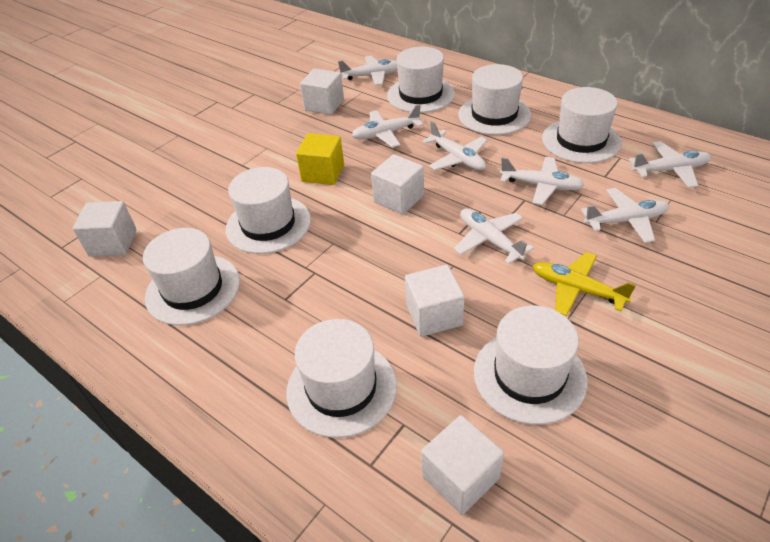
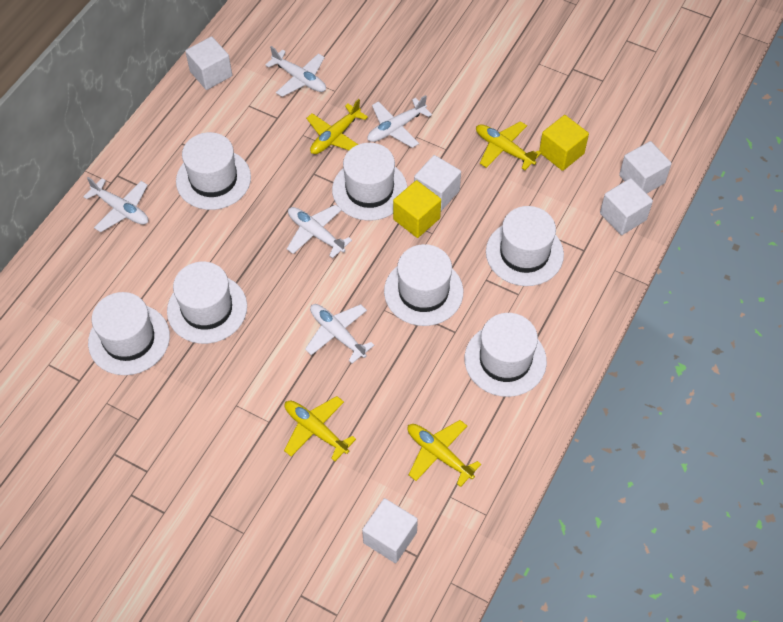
white plane: 7 -> 5
yellow cube: 1 -> 2
yellow plane: 1 -> 4

